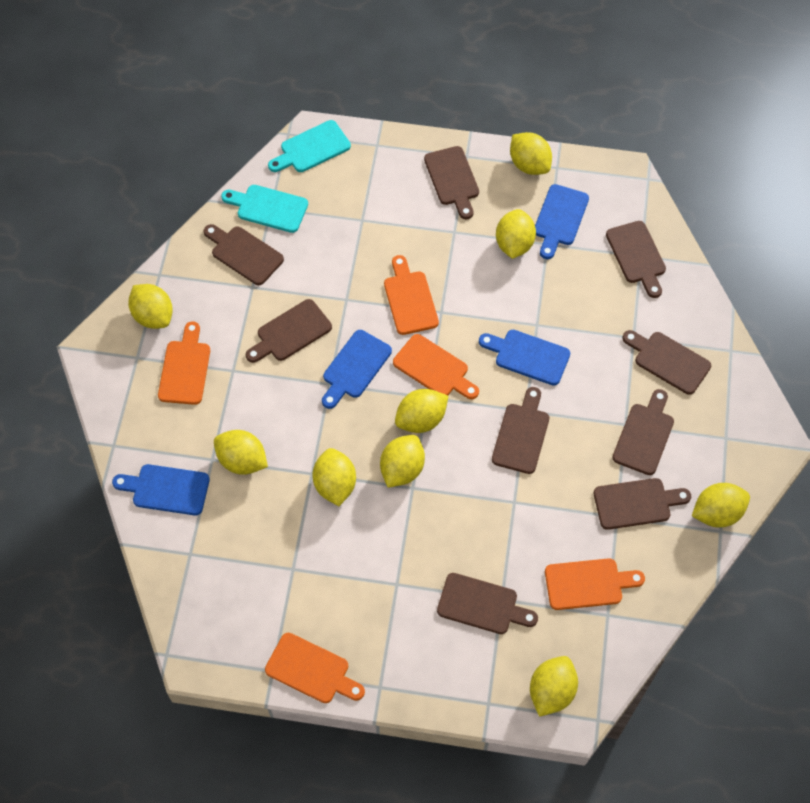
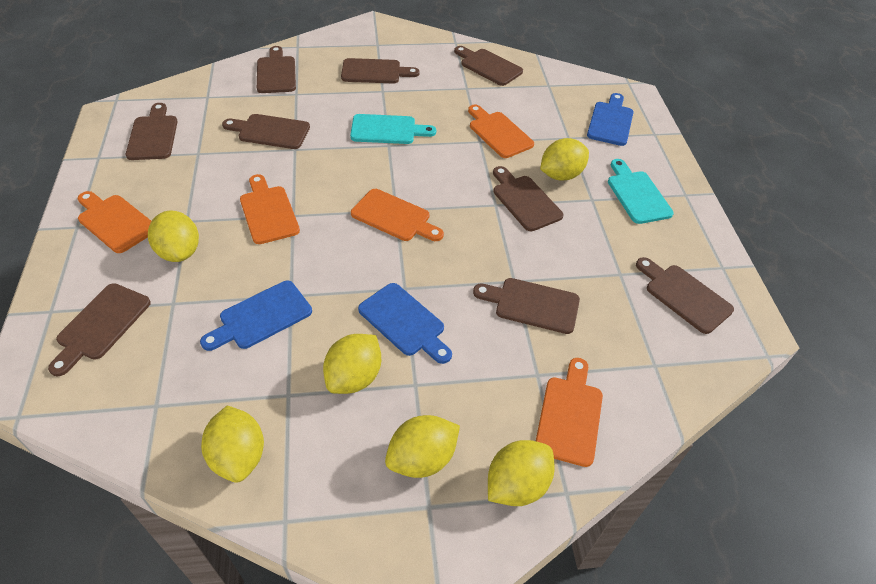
blue cutting board: 4 -> 3
yellow lemon: 9 -> 6

